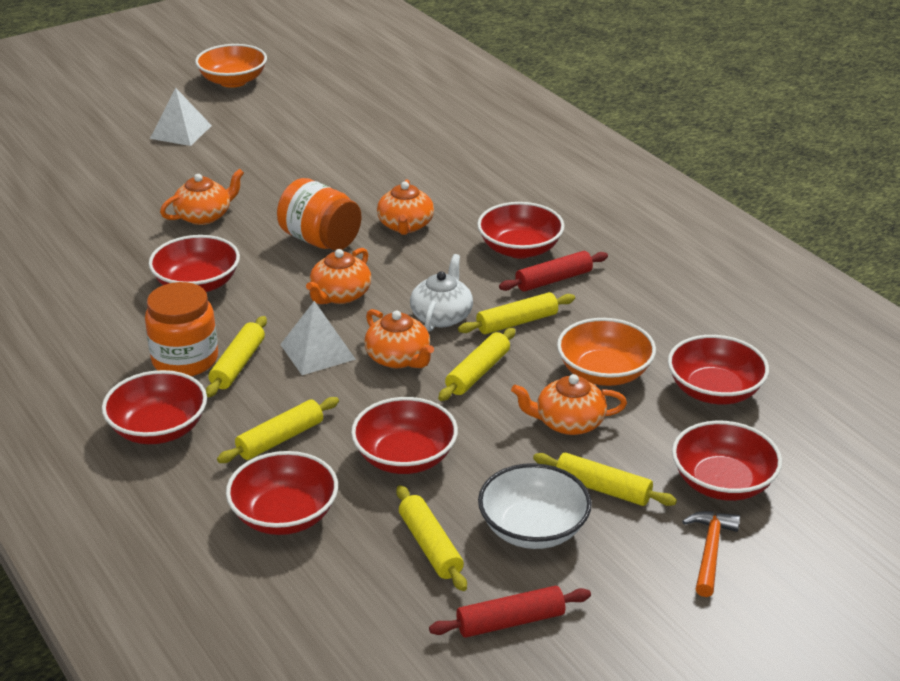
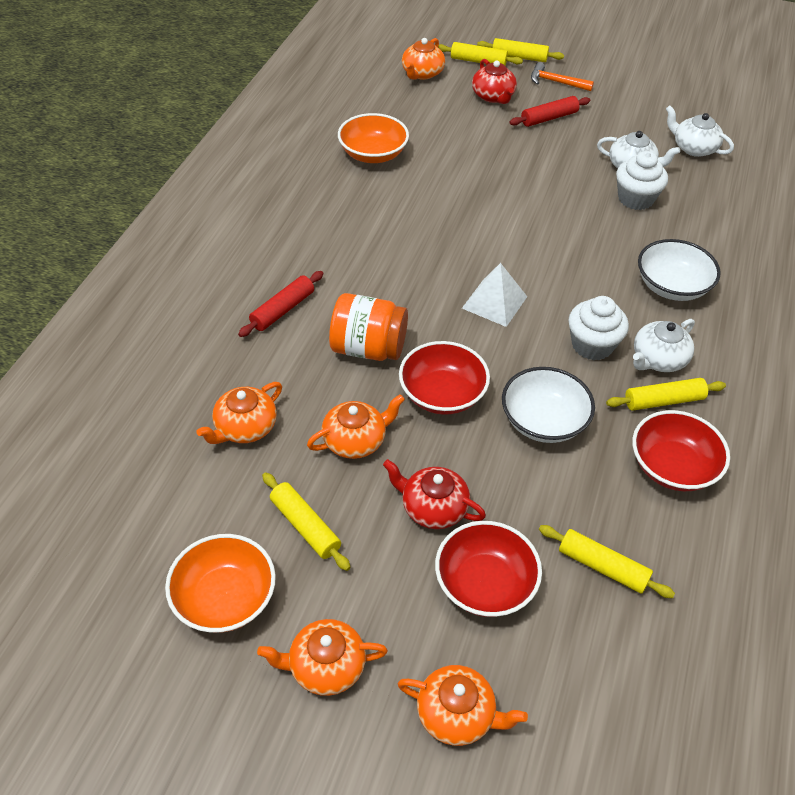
orange jar: 2 -> 1
red bowl: 7 -> 3
red teapot: 0 -> 2
white bowl: 1 -> 2
white cupcake: 0 -> 2
white pyramid: 2 -> 1
white teapot: 1 -> 3
yellow rolling pin: 6 -> 5

